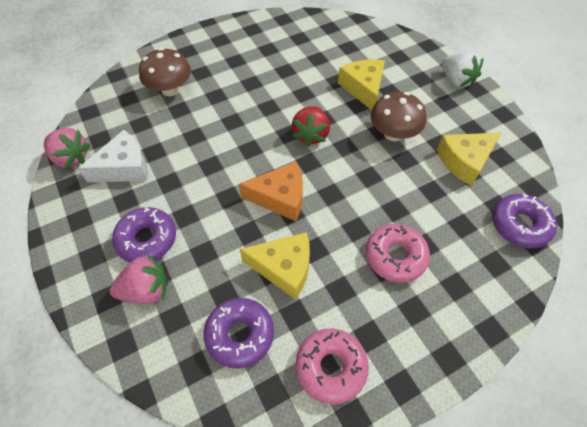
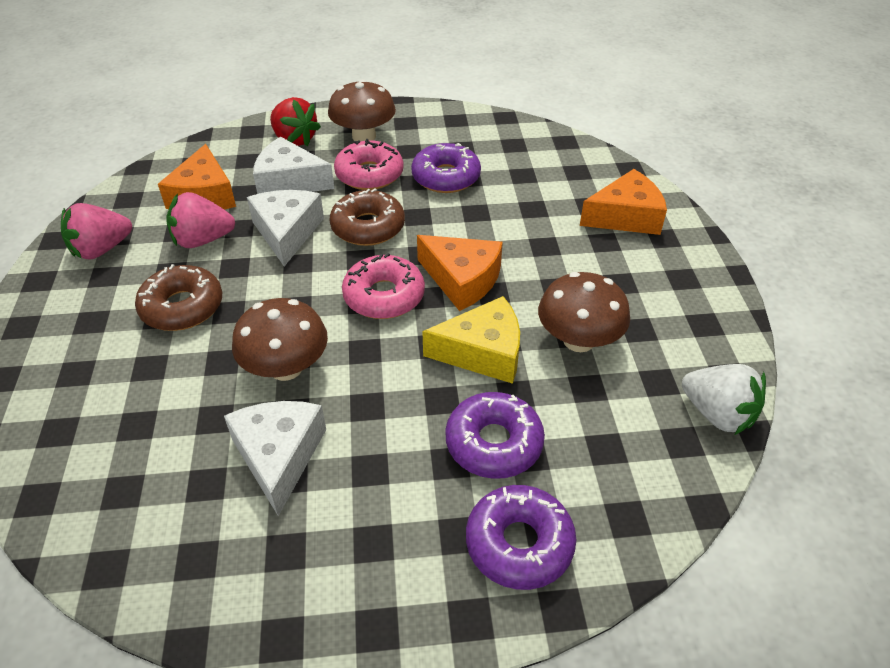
brown donut: 0 -> 2
brown mushroom: 2 -> 3
orange cheese: 1 -> 3
white cheese: 1 -> 3
yellow cheese: 3 -> 1

